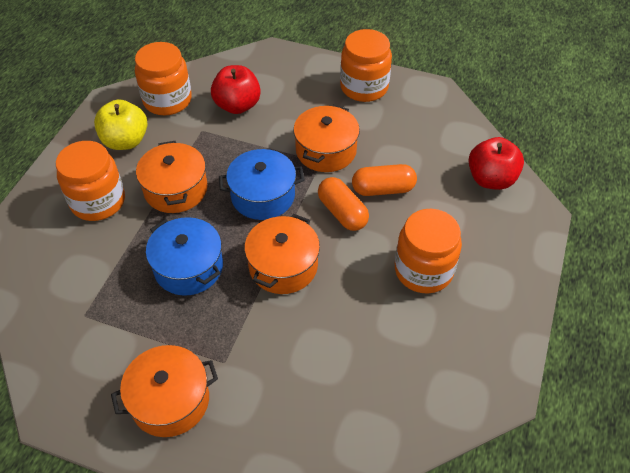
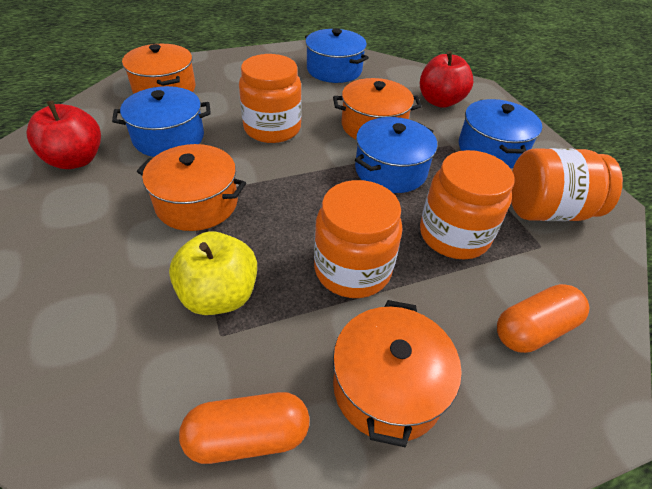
blue pot: 2 -> 4

